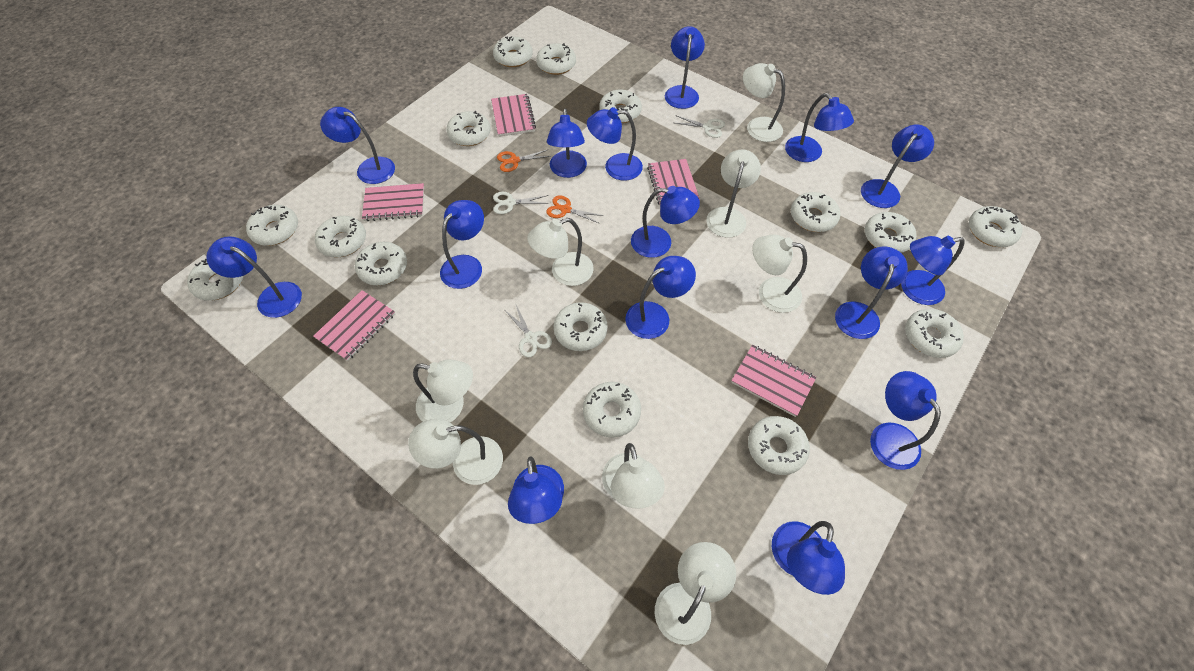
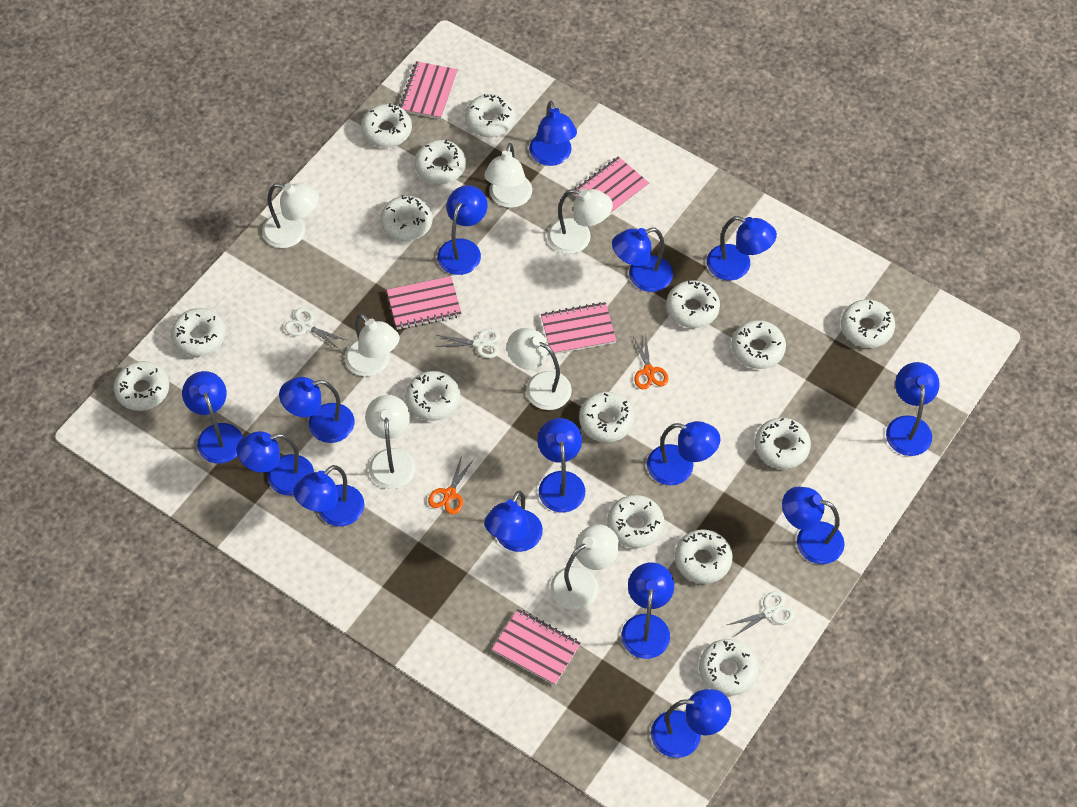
white lamp: 8 -> 7

